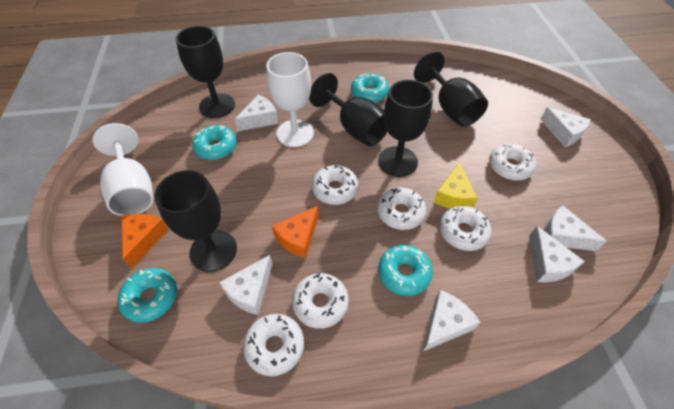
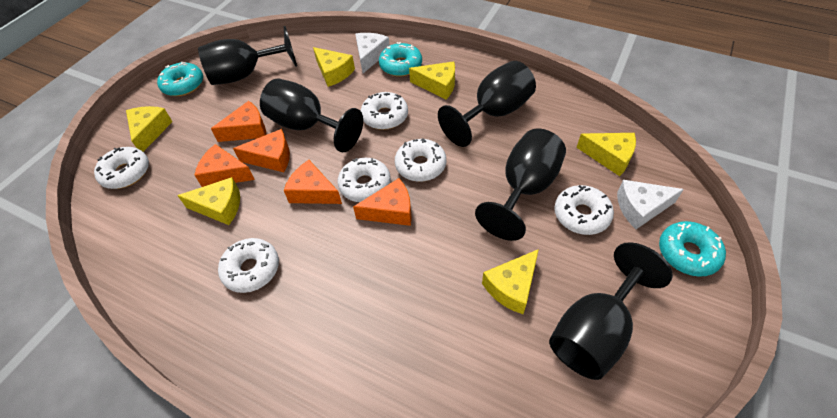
orange cheese: 2 -> 5
turquoise donut: 4 -> 3
white cheese: 6 -> 2
white goblet: 2 -> 0
yellow cheese: 1 -> 6

